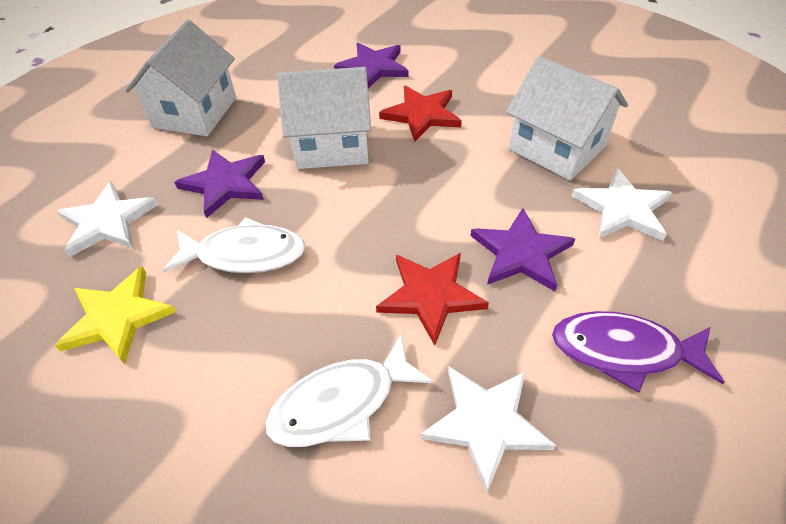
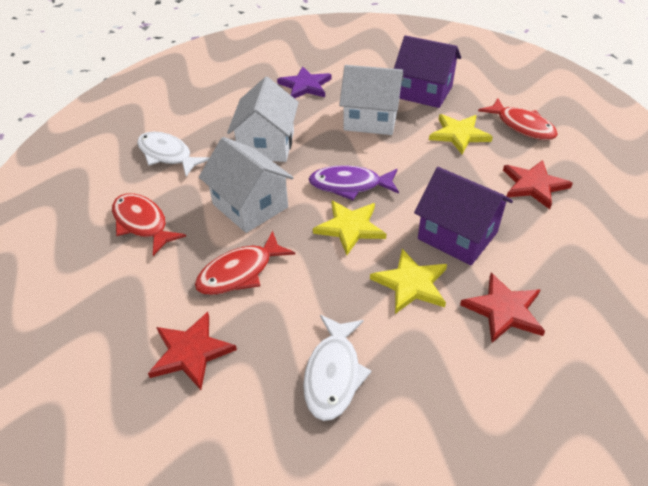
purple house: 0 -> 2
purple star: 3 -> 1
red fish: 0 -> 3
red star: 2 -> 3
white star: 3 -> 0
yellow star: 1 -> 3

